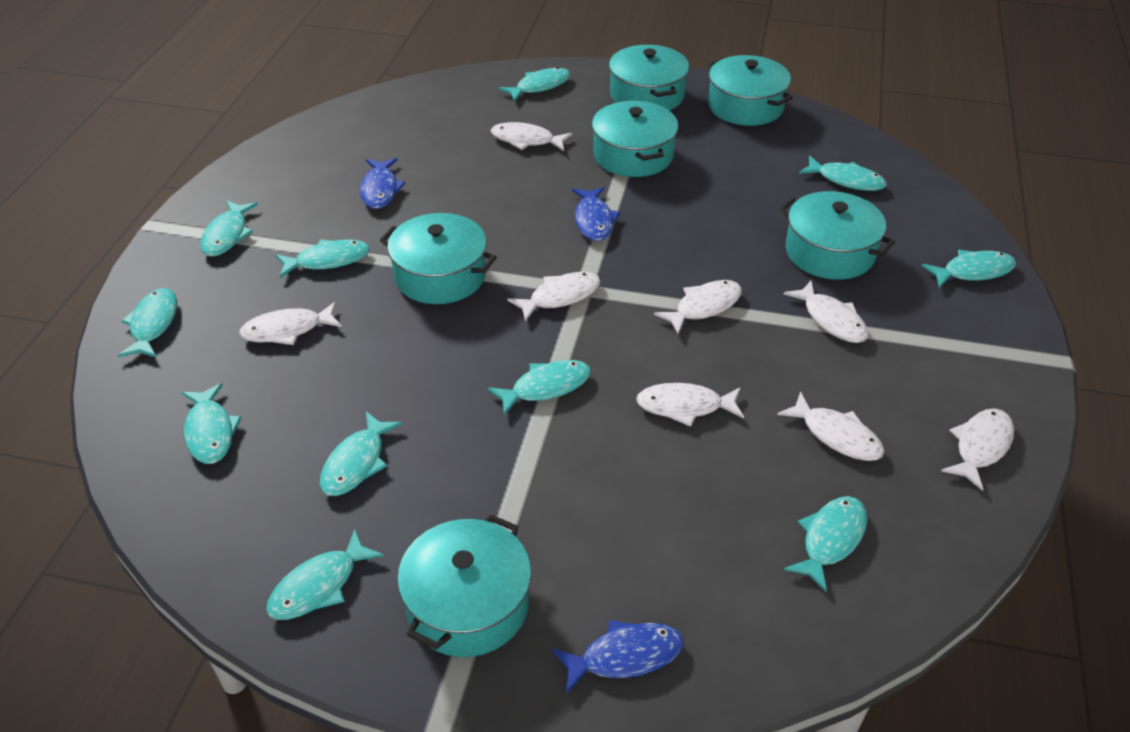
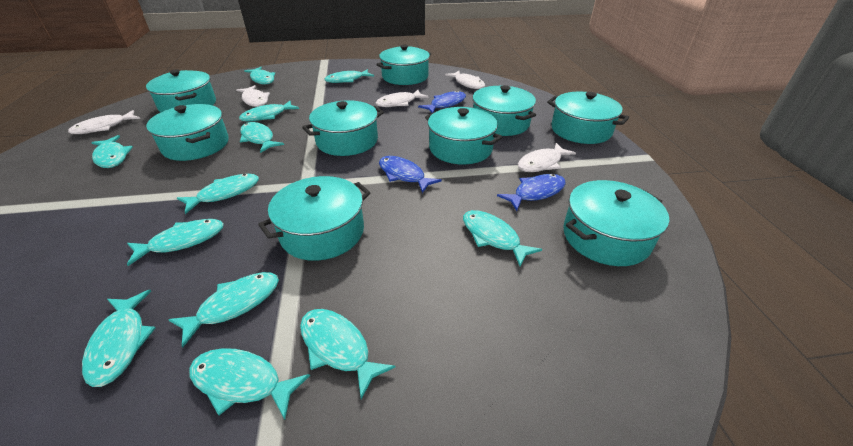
turquoise fish: 11 -> 12
turquoise pot: 6 -> 9
white fish: 8 -> 5

